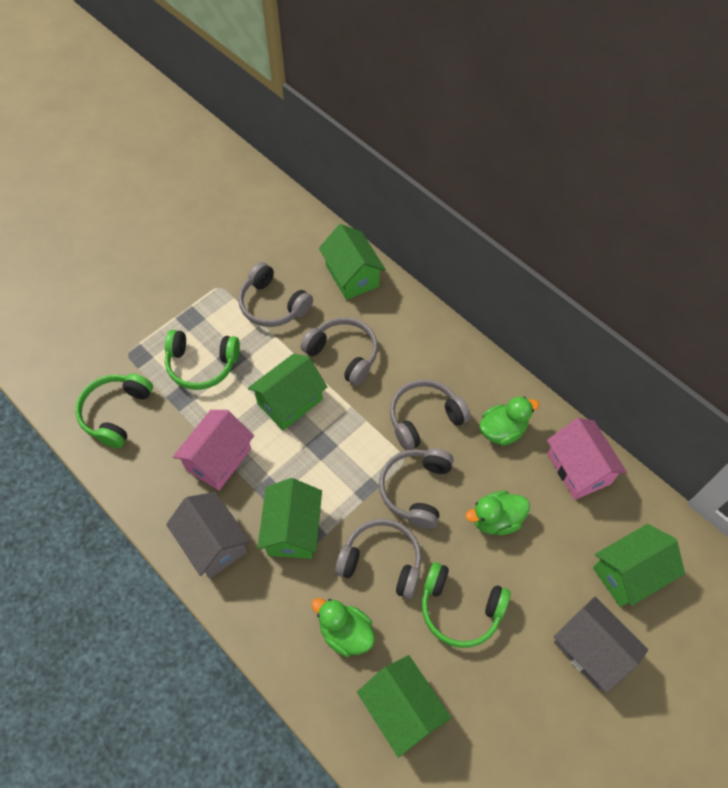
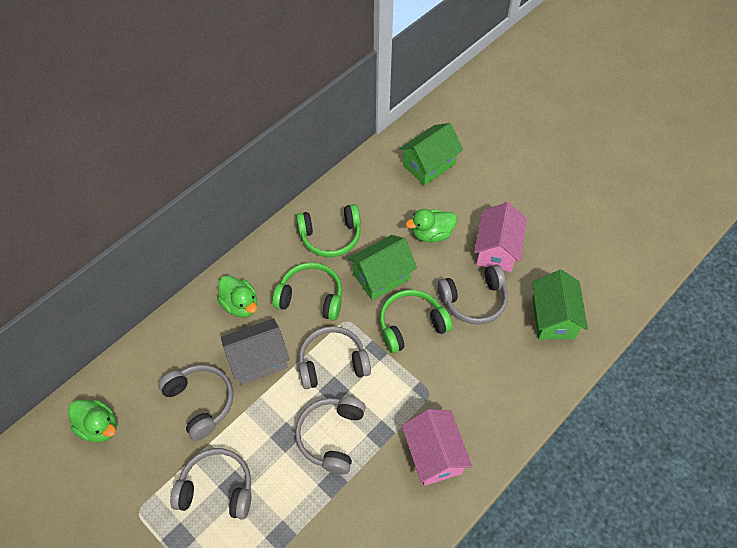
green house: 5 -> 3
grey house: 2 -> 1

